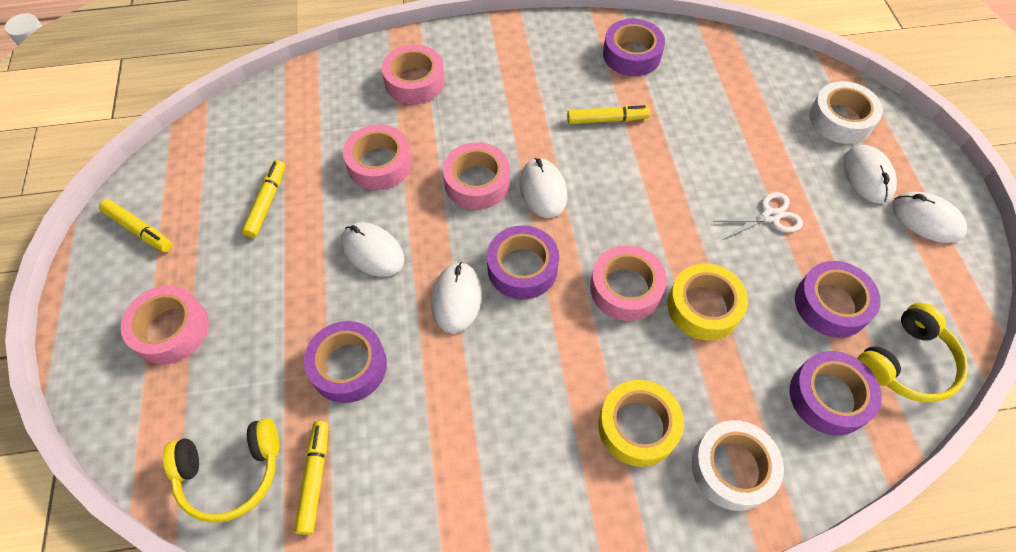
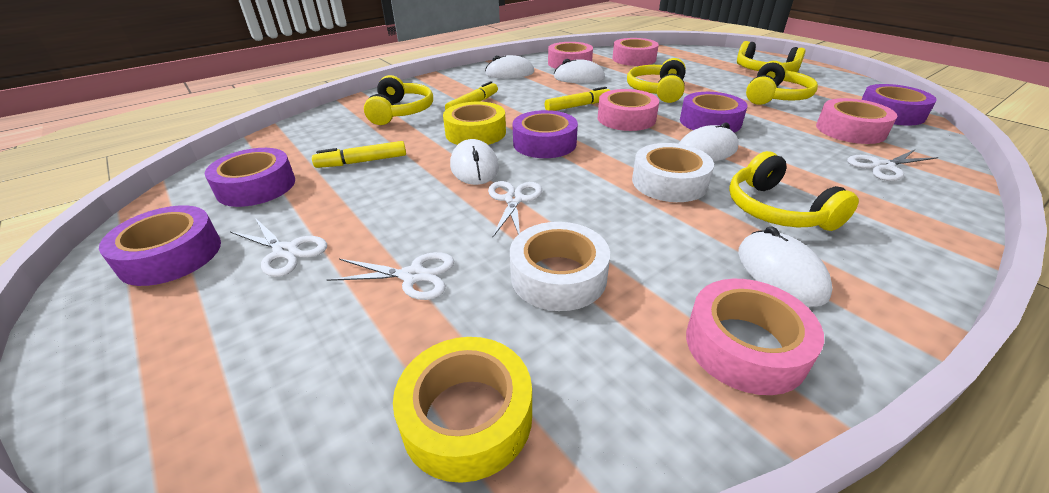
white scissors: 1 -> 4
yellow headphones: 2 -> 5
yellow marker: 4 -> 3

